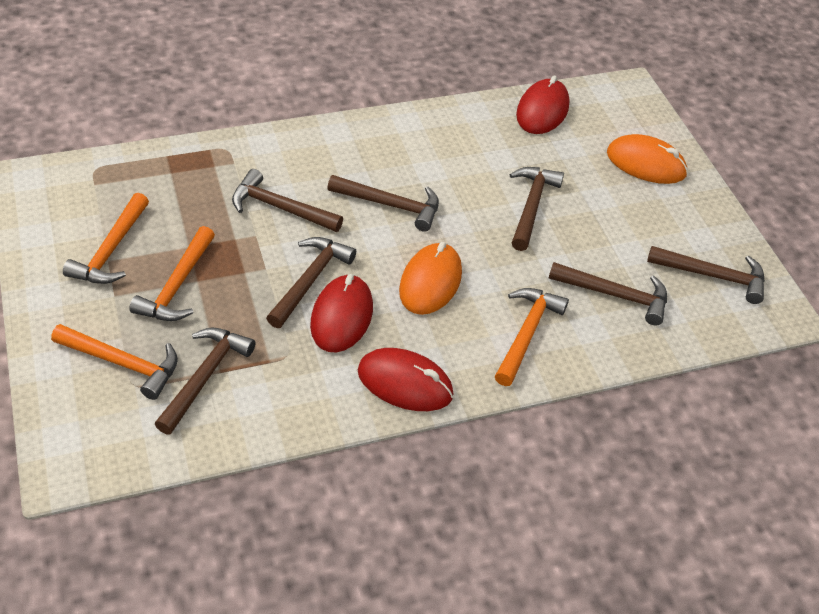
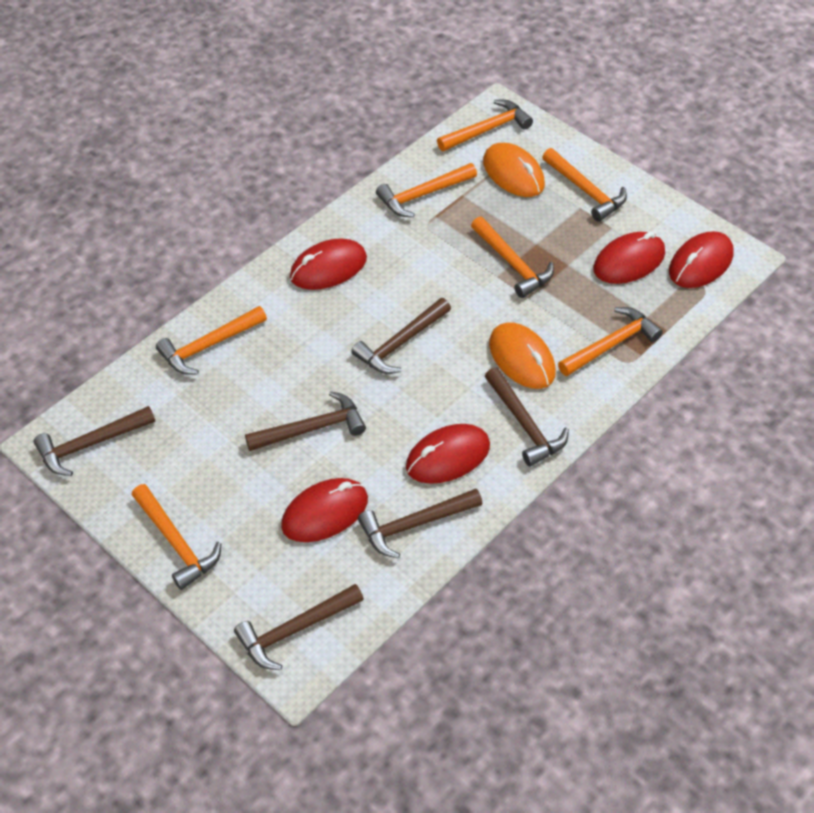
brown hammer: 7 -> 6
orange hammer: 4 -> 7
red mouse: 3 -> 5

